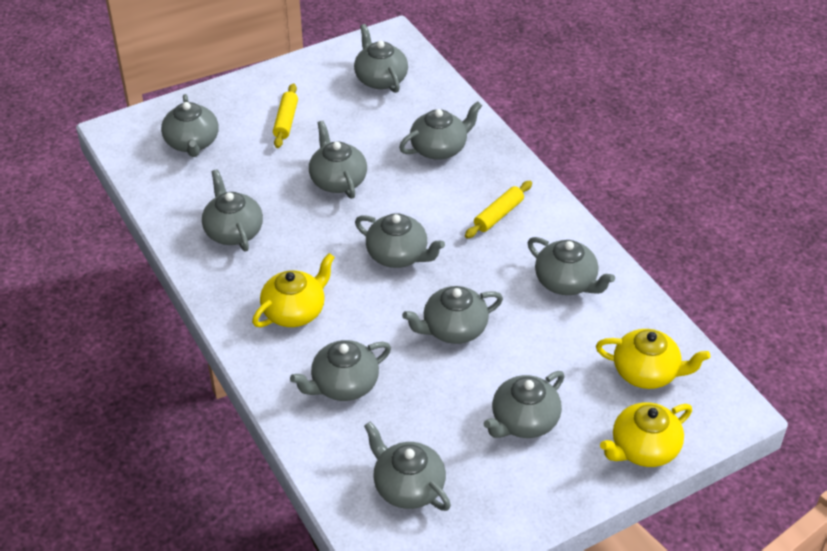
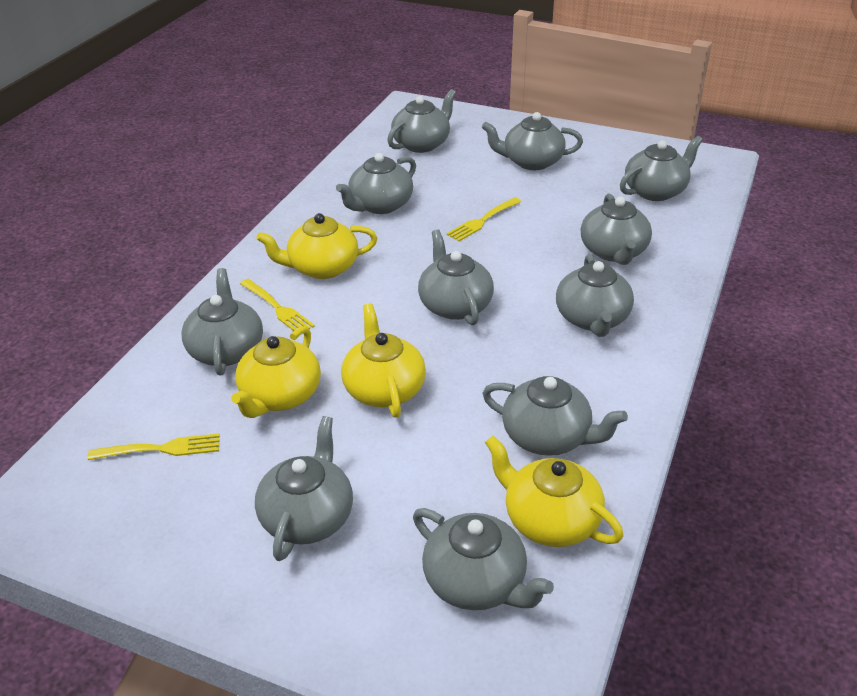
yellow fork: 0 -> 3
yellow rolling pin: 2 -> 0
yellow teapot: 3 -> 4

